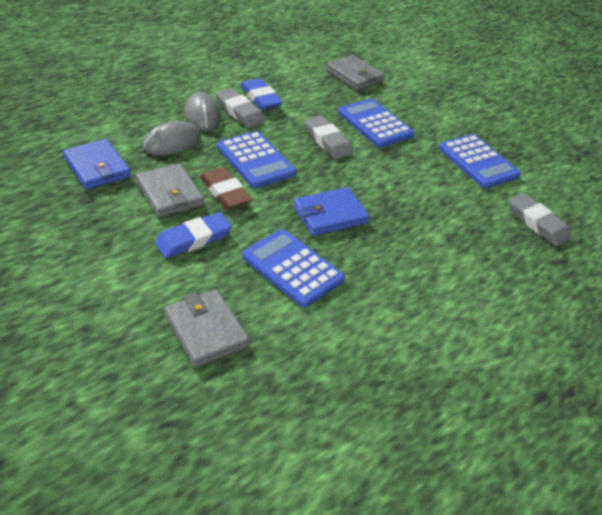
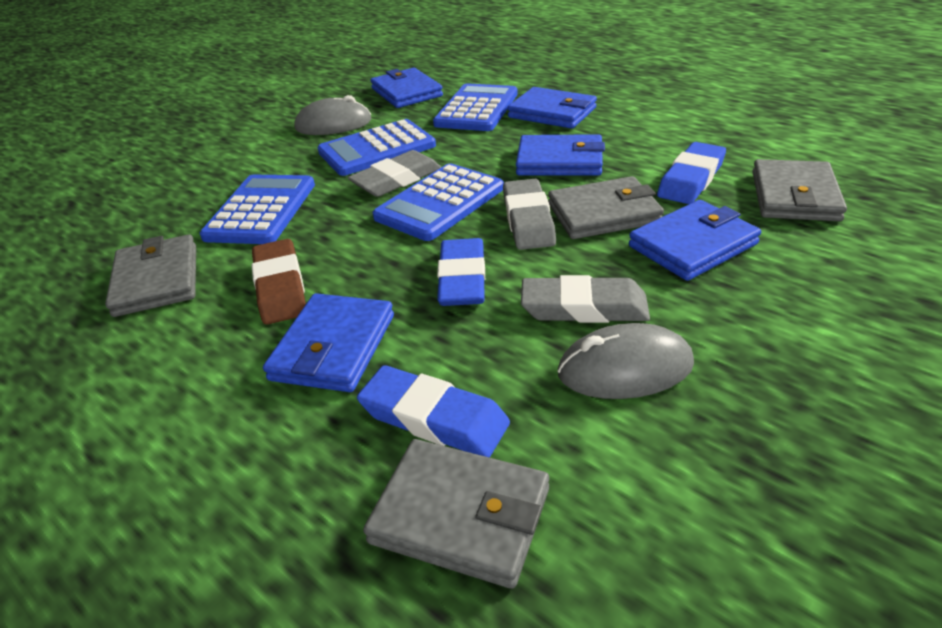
blue eraser: 2 -> 3
blue wallet: 2 -> 5
grey wallet: 3 -> 4

